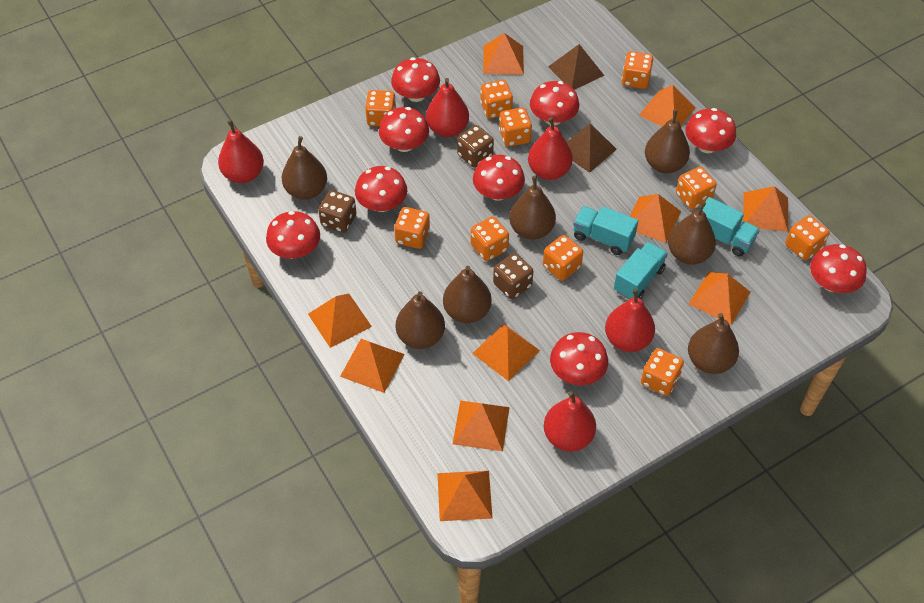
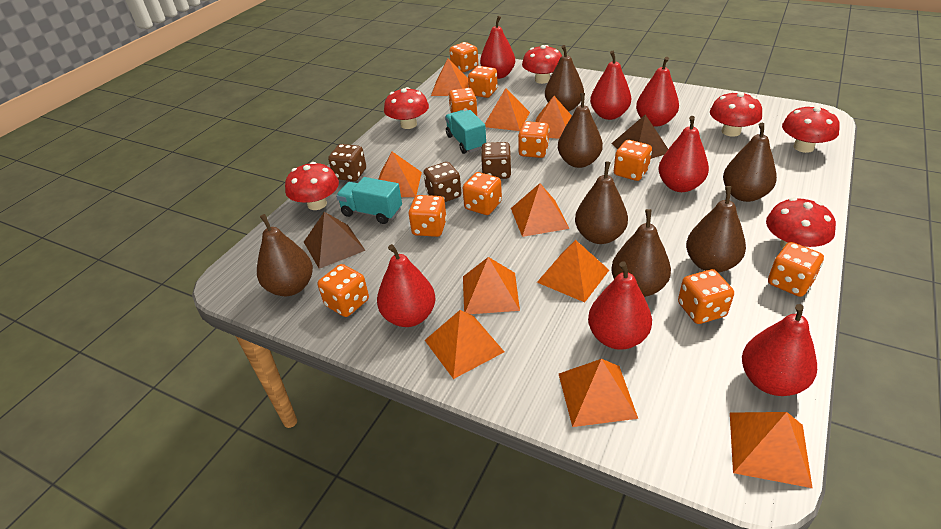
red mushroom: 9 -> 6
red pear: 5 -> 7
turquoise truck: 3 -> 2

